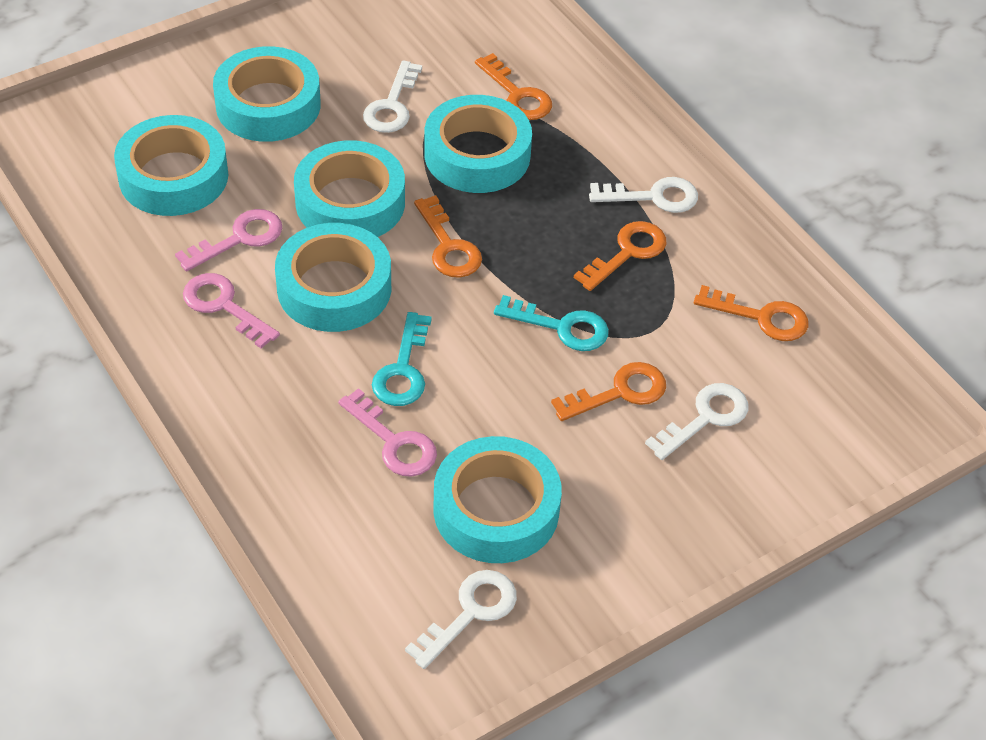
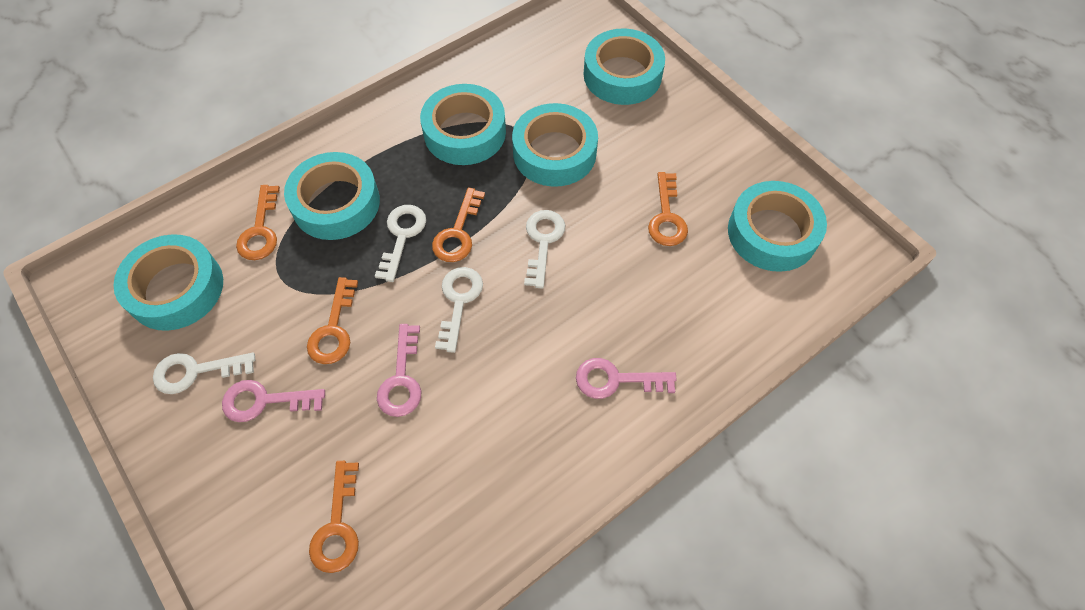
turquoise key: 2 -> 0

